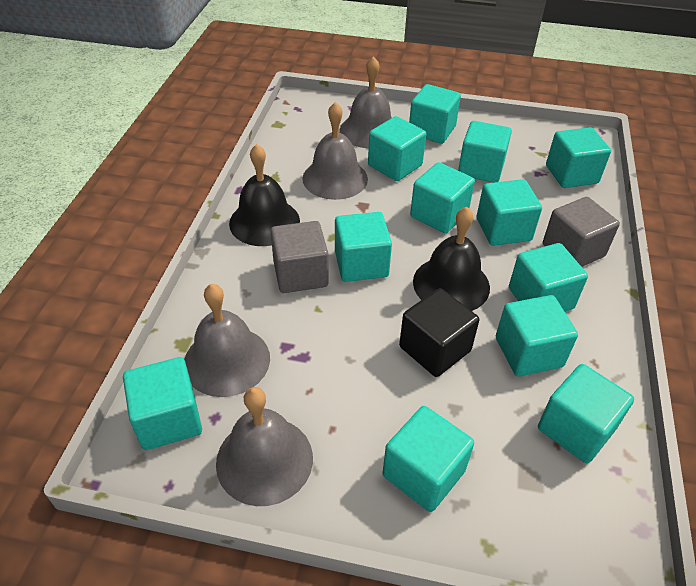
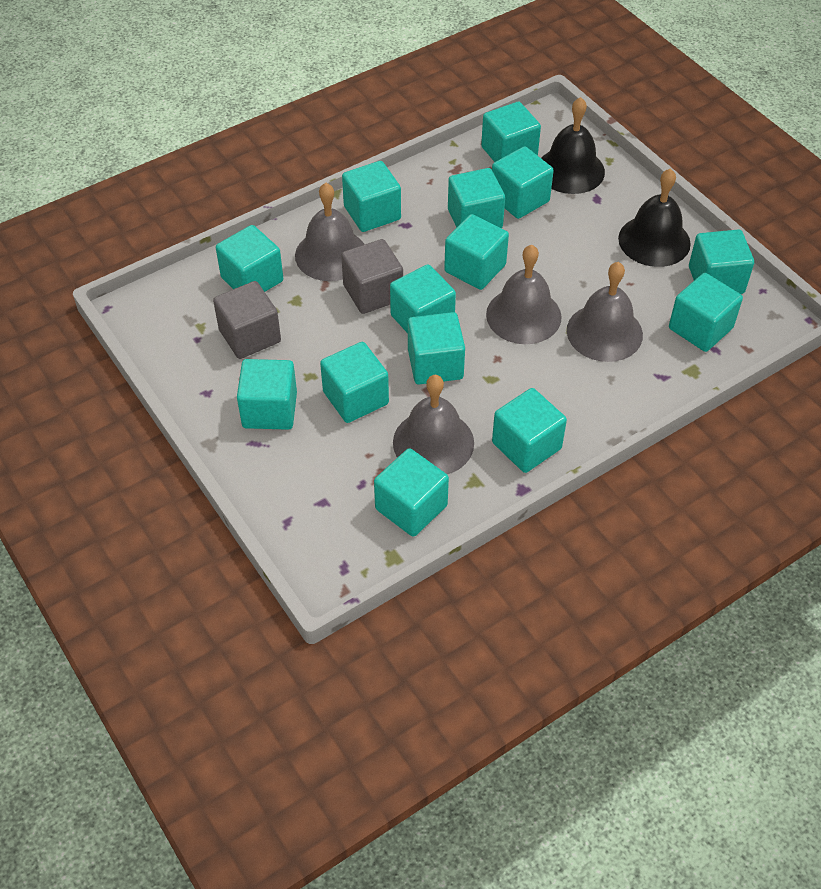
black cube: 1 -> 0
turquoise cube: 12 -> 14

